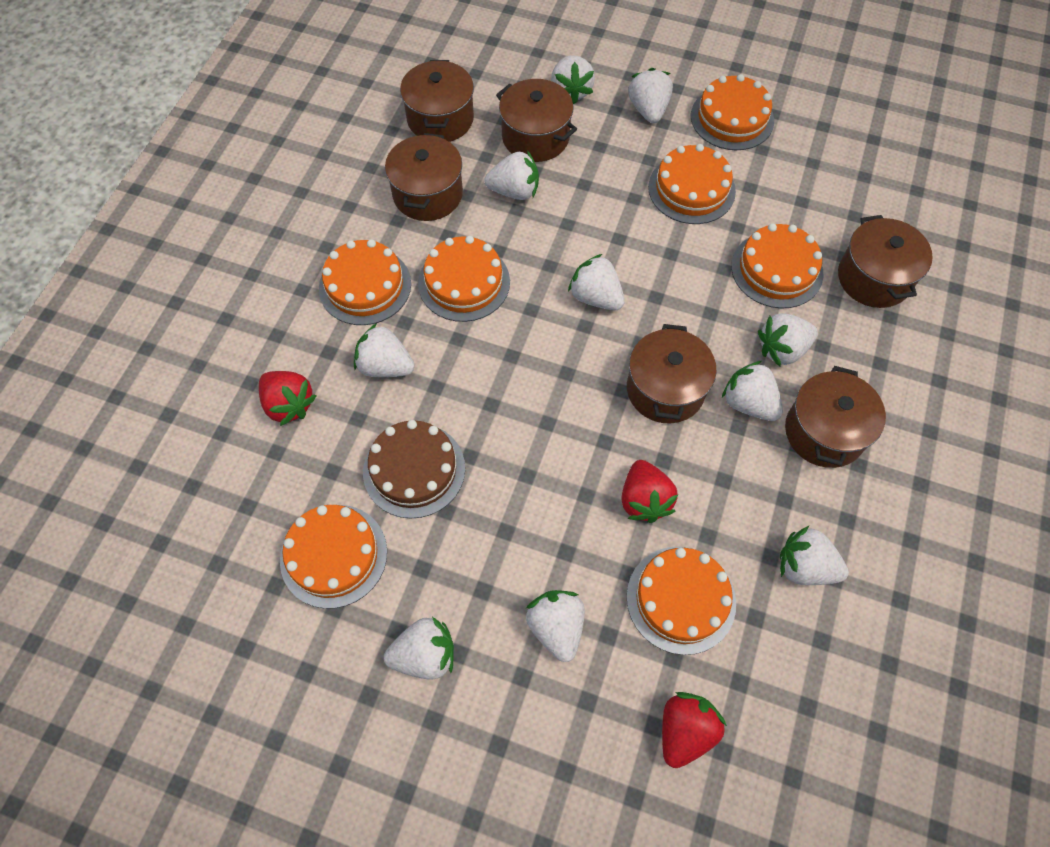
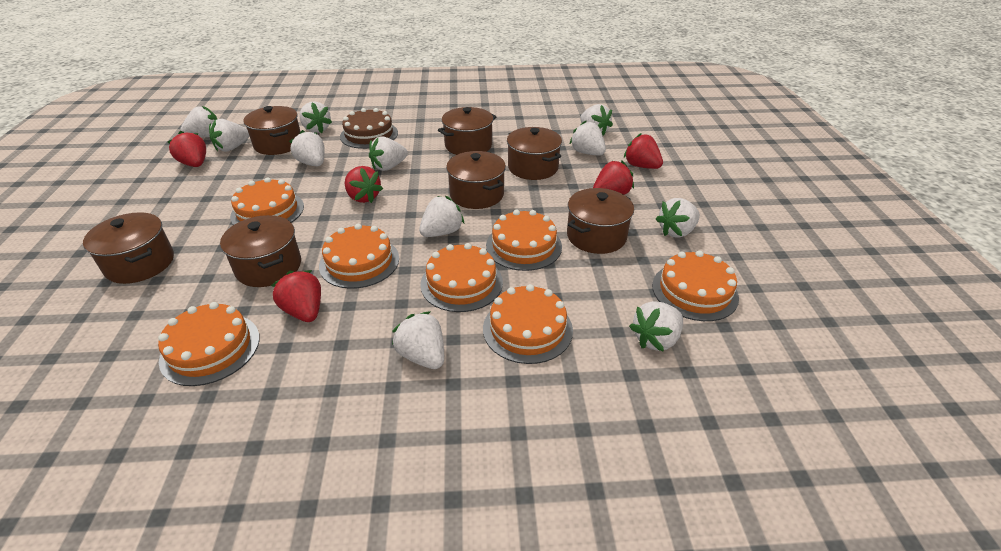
brown pot: 6 -> 7
red strawberry: 3 -> 5
white strawberry: 10 -> 11

